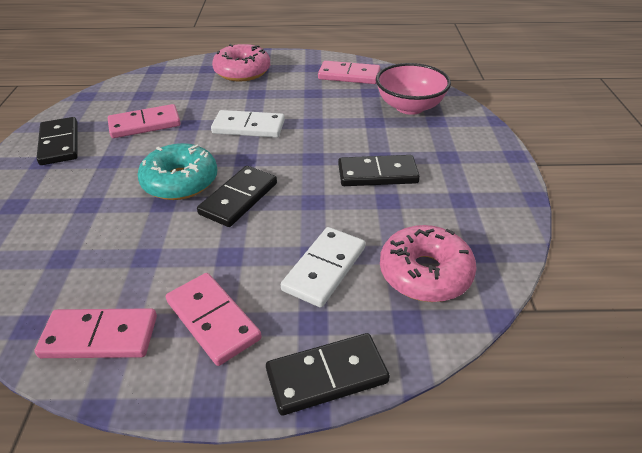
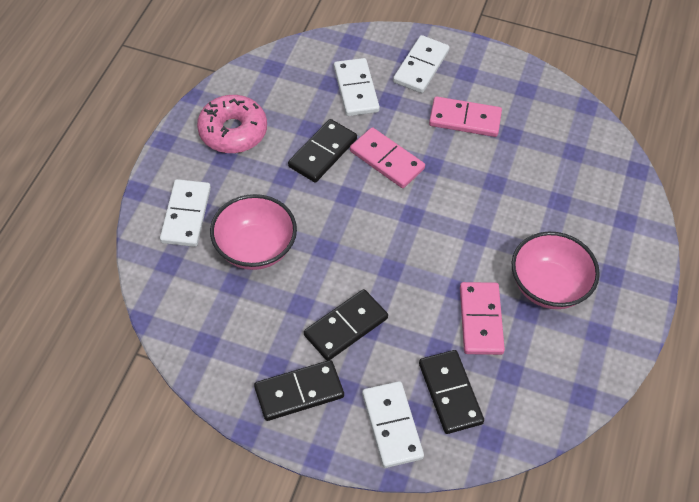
pink bowl: 1 -> 2
pink domino: 4 -> 3
pink donut: 2 -> 1
turquoise donut: 1 -> 0
white domino: 2 -> 4

